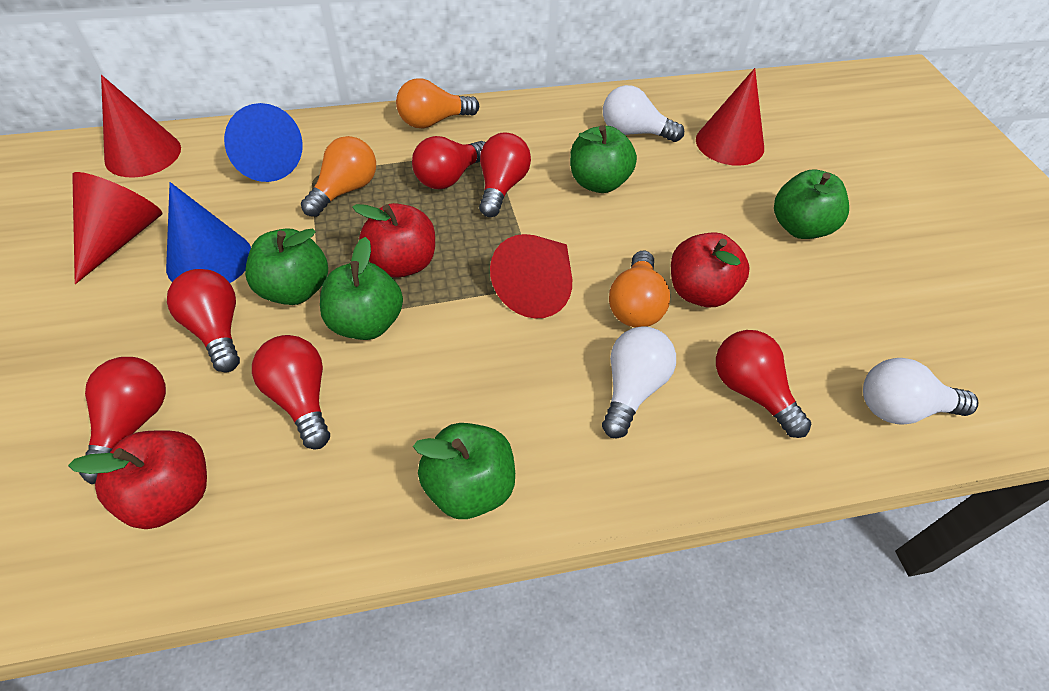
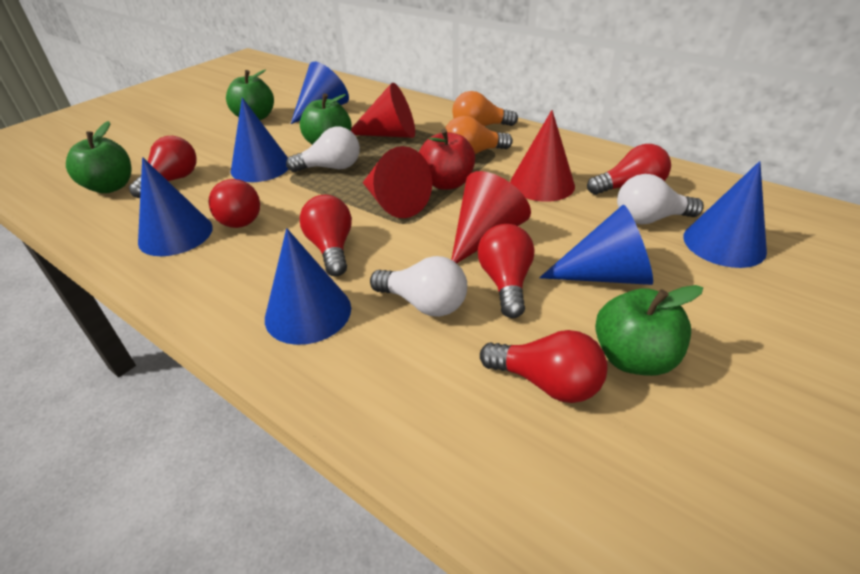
blue cone: 2 -> 6
green apple: 5 -> 4
orange light bulb: 3 -> 2
red apple: 3 -> 1

